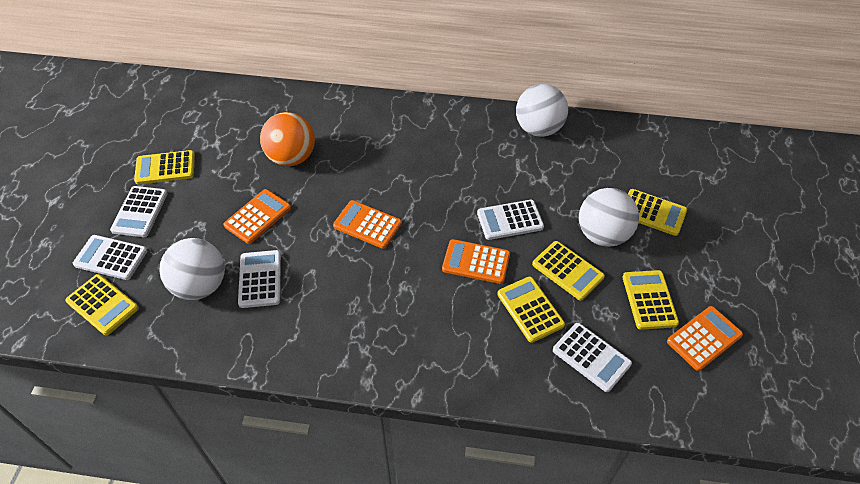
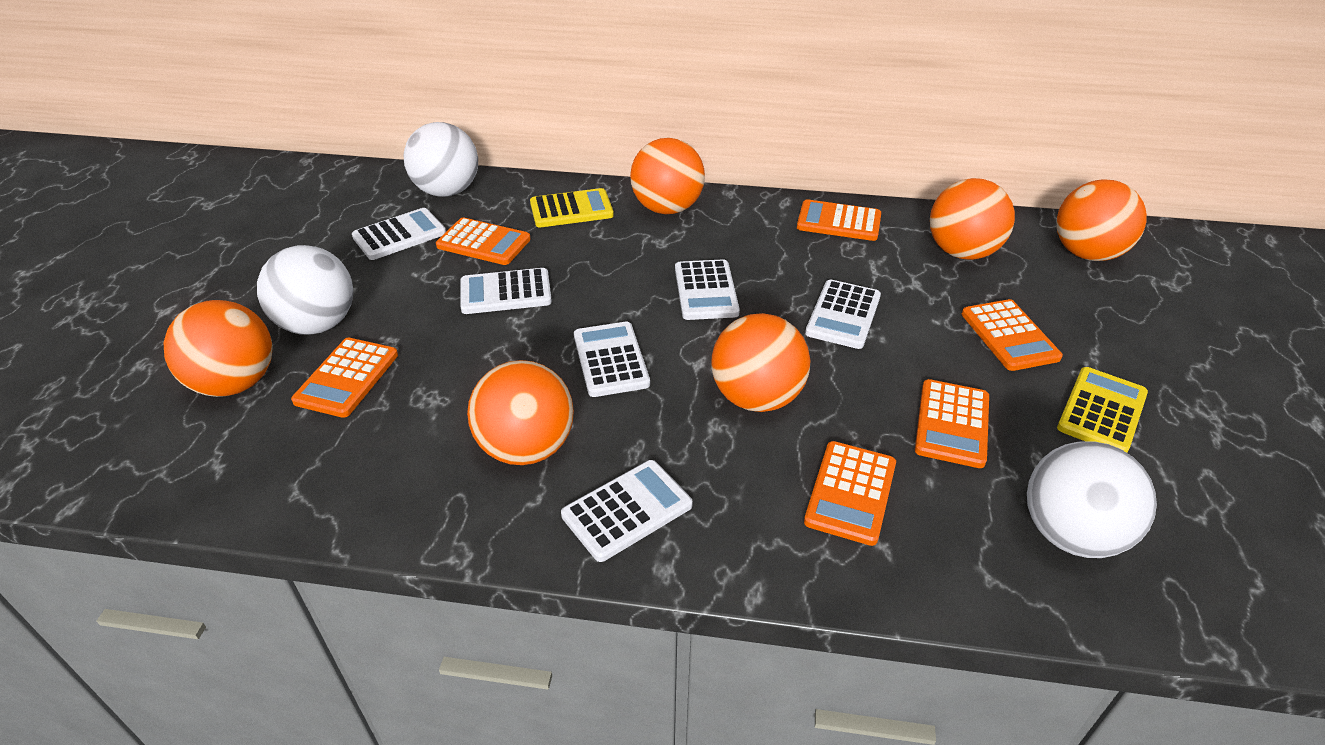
orange ball: 1 -> 6
orange calculator: 4 -> 6
white calculator: 5 -> 6
yellow calculator: 6 -> 2

